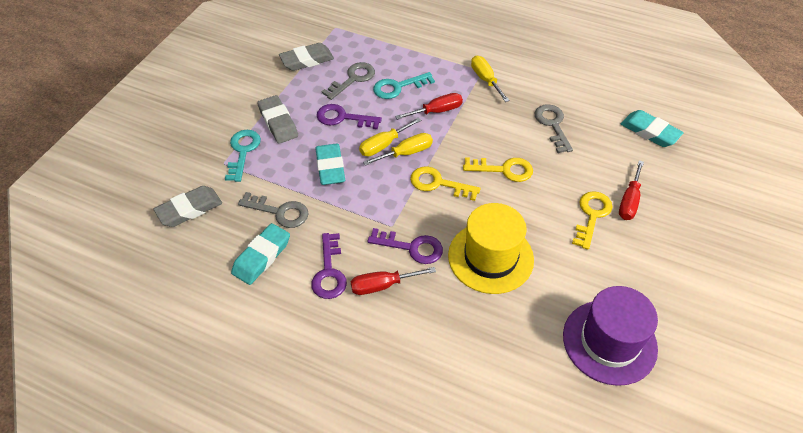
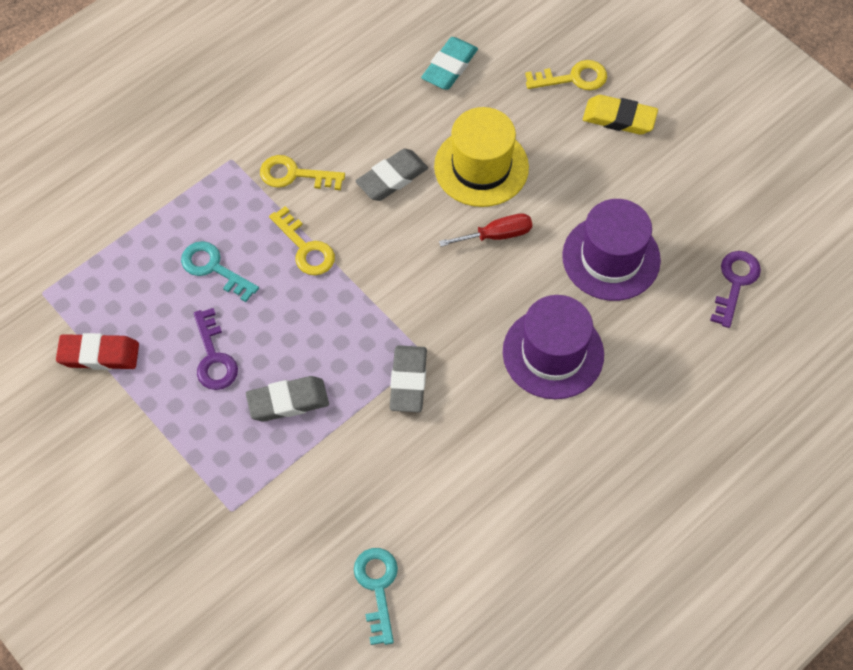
grey key: 3 -> 0
purple hat: 1 -> 2
purple key: 3 -> 2
red eraser: 0 -> 1
red screwdriver: 3 -> 1
turquoise eraser: 3 -> 1
yellow eraser: 0 -> 1
yellow screwdriver: 3 -> 0

